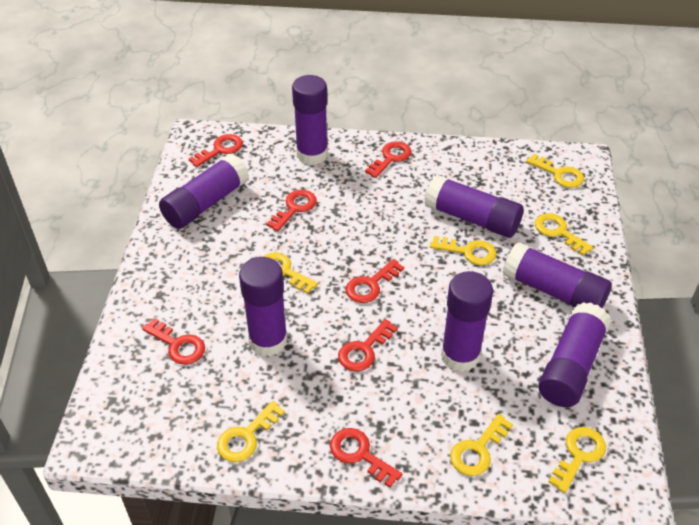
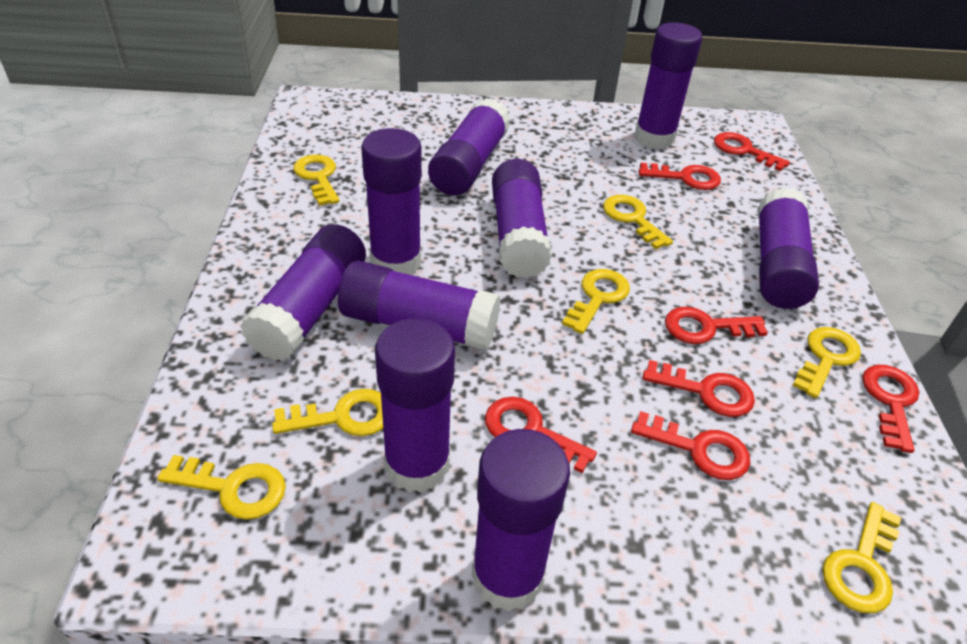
purple glue stick: 7 -> 9

